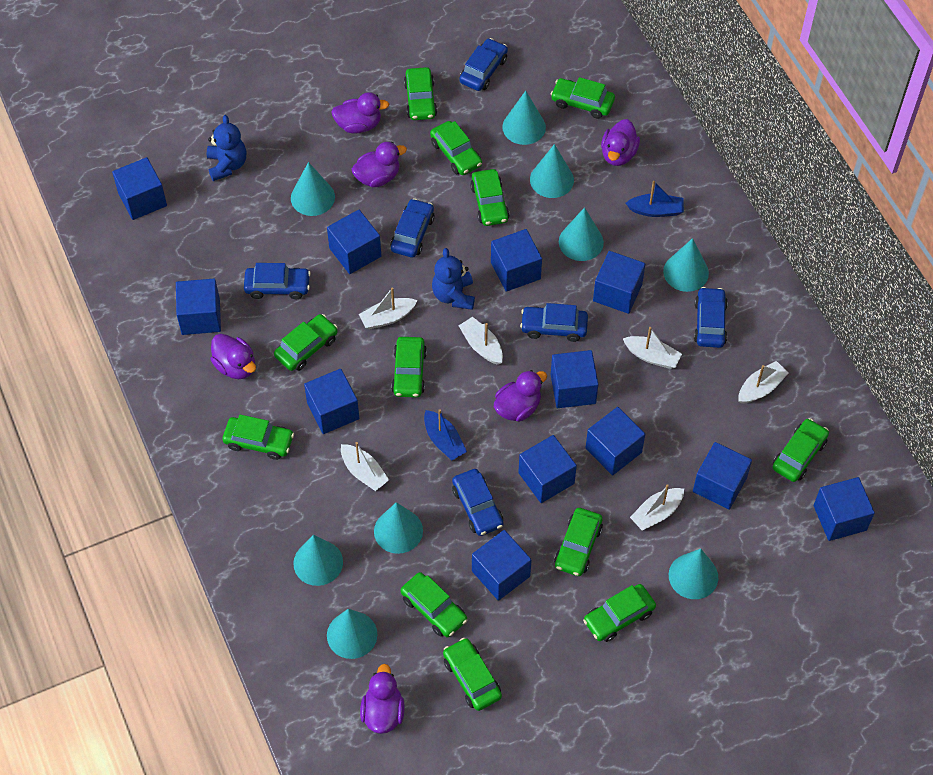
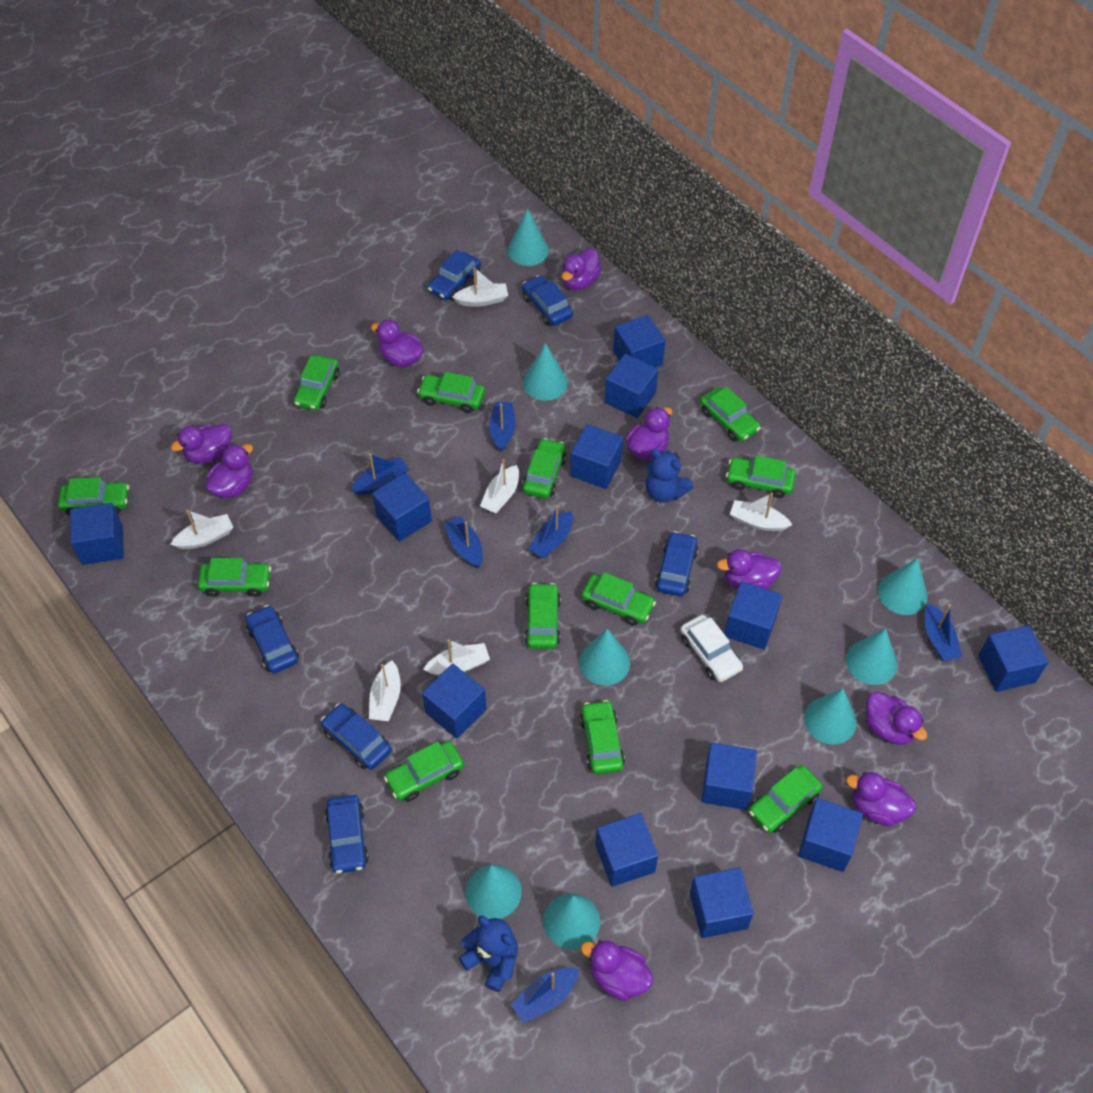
blue boat: 2 -> 6
purple duck: 6 -> 9
turquoise cone: 9 -> 8
white car: 0 -> 1

